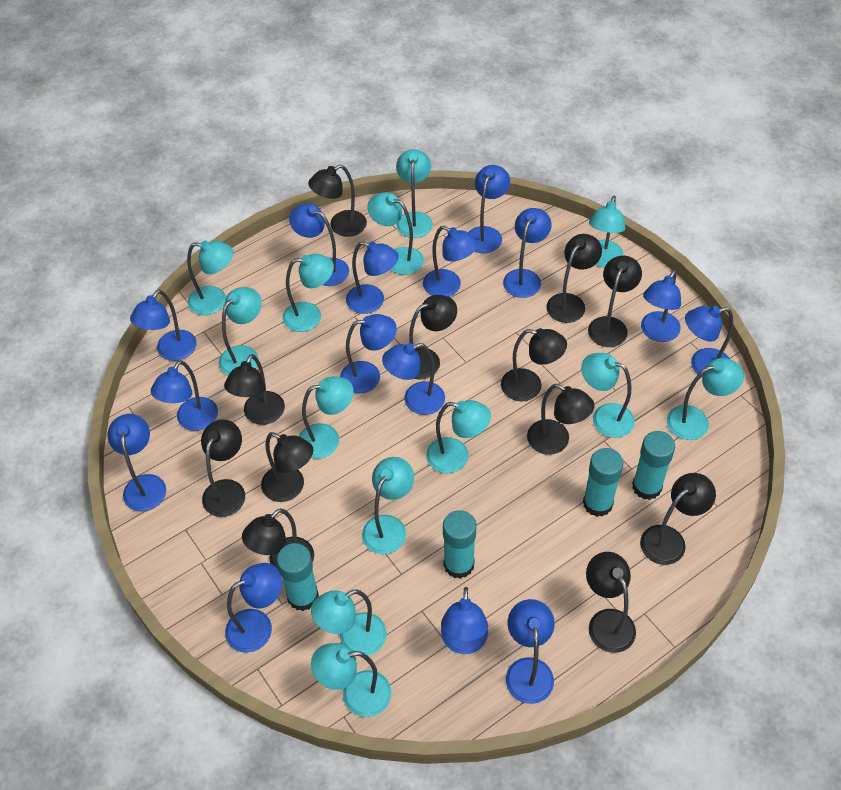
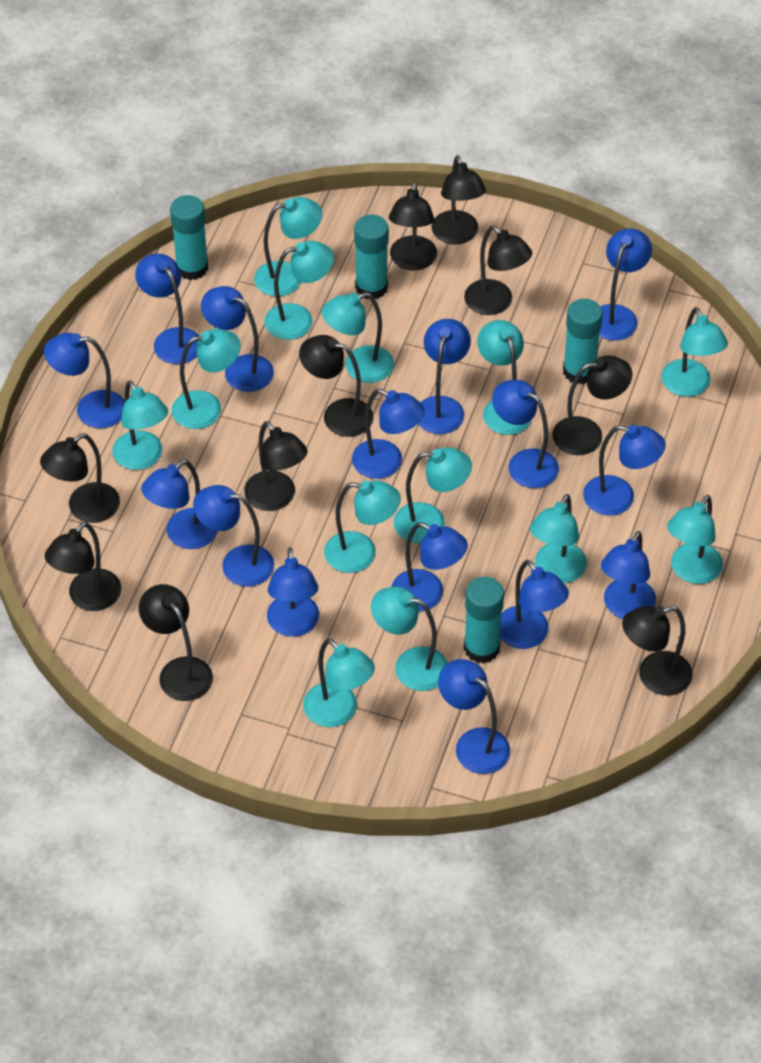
black lamp: 12 -> 10

